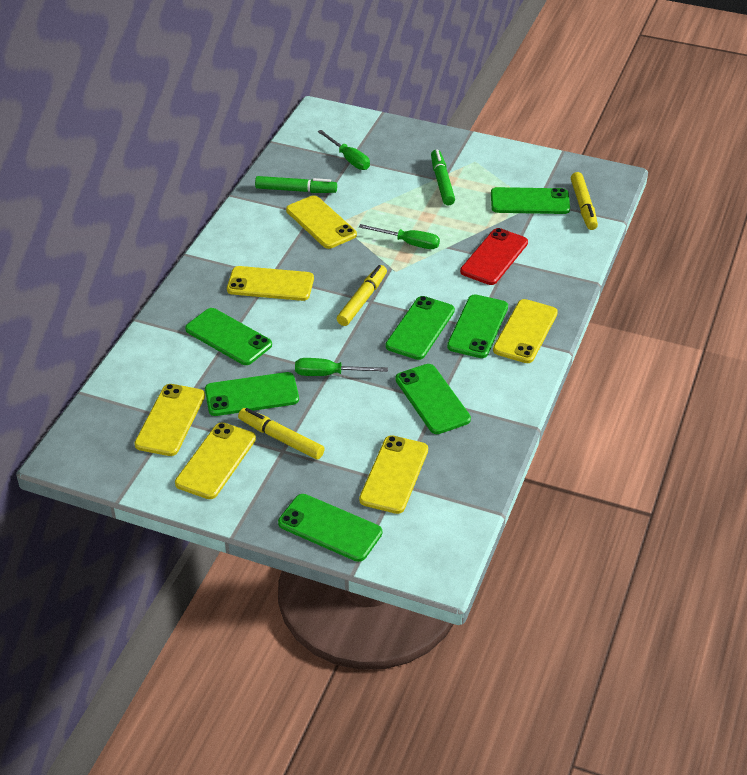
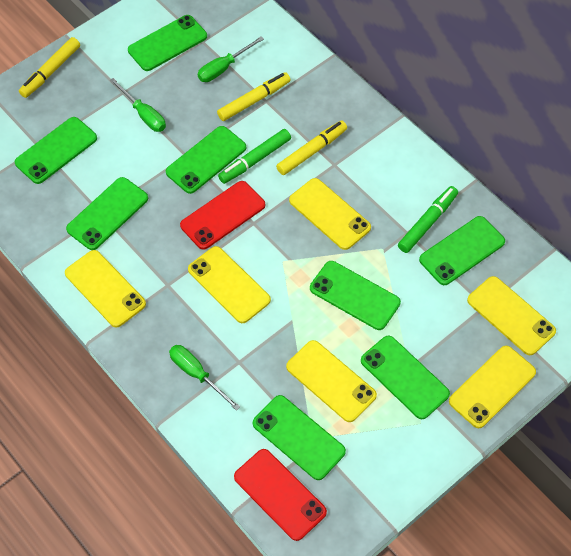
green phone: 7 -> 8
red phone: 1 -> 2

